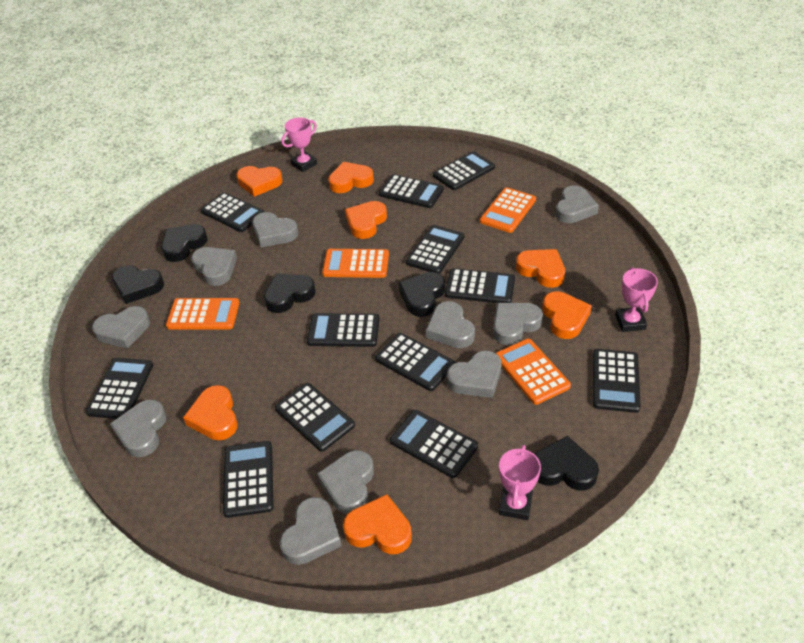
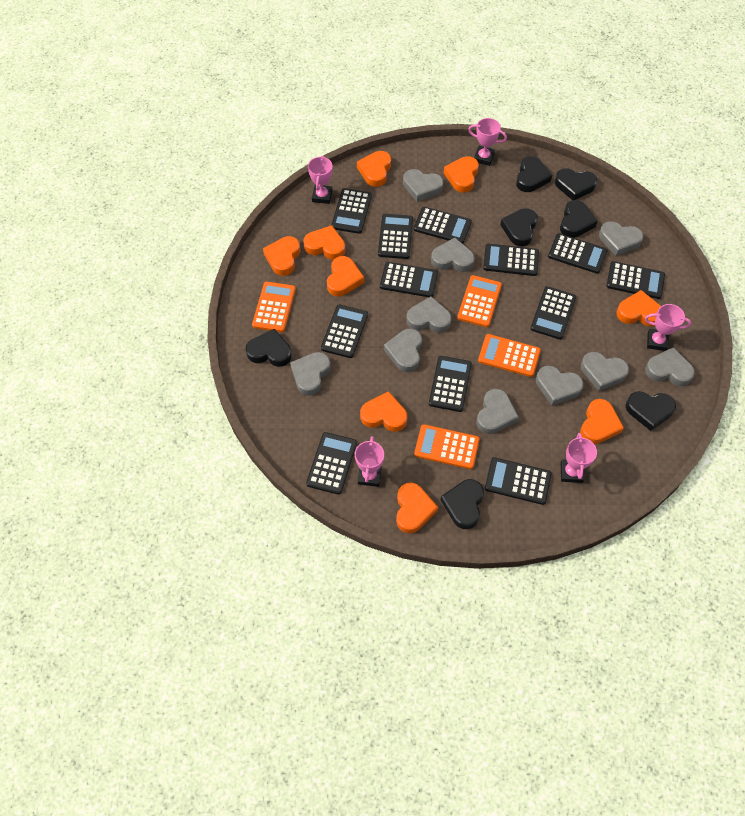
black heart: 5 -> 7
orange heart: 7 -> 9
pink trophy: 3 -> 5

